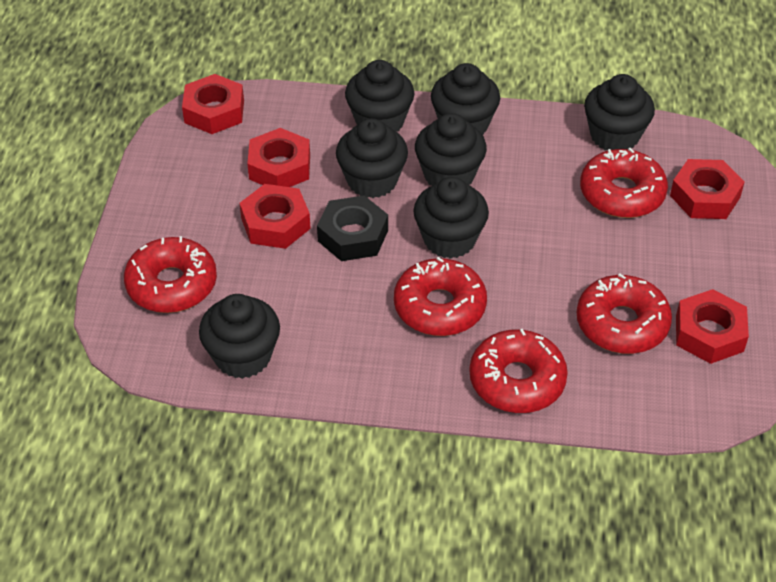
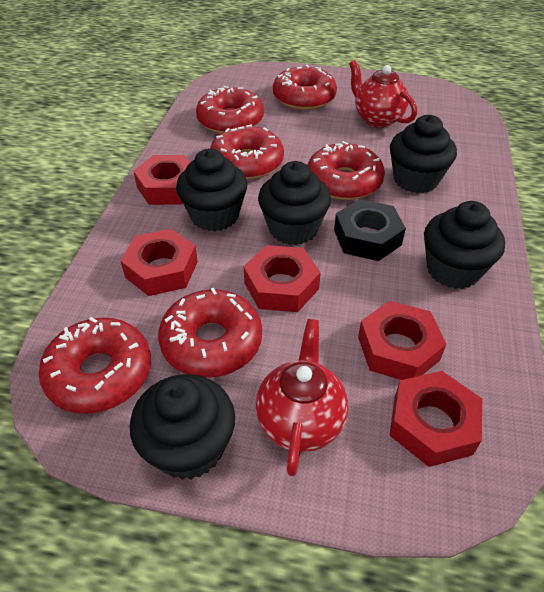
black cupcake: 7 -> 5
red donut: 5 -> 6
red teapot: 0 -> 2

